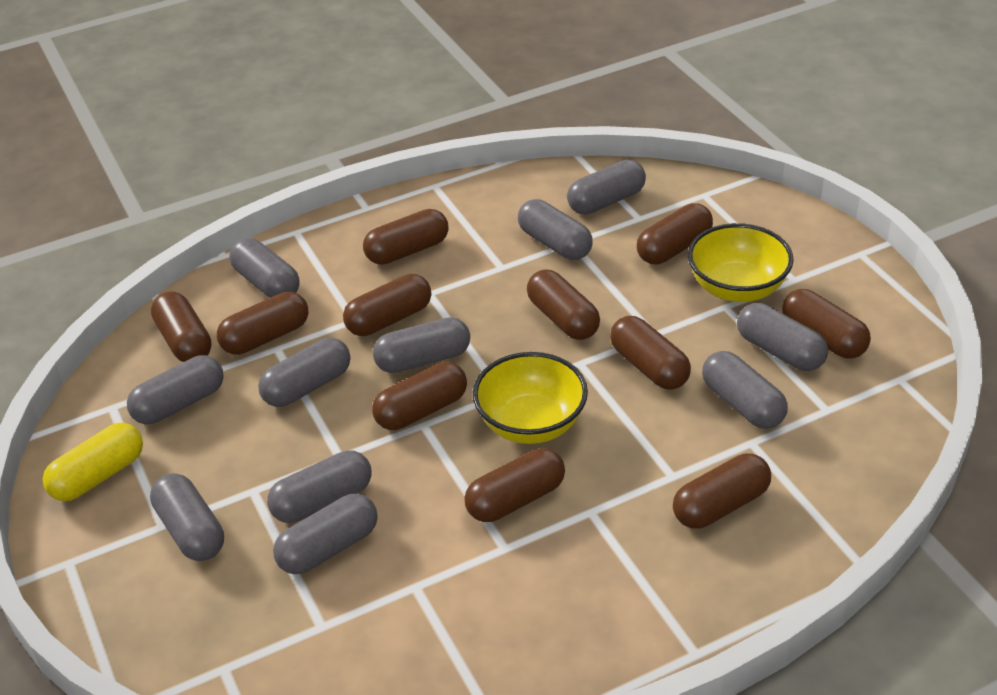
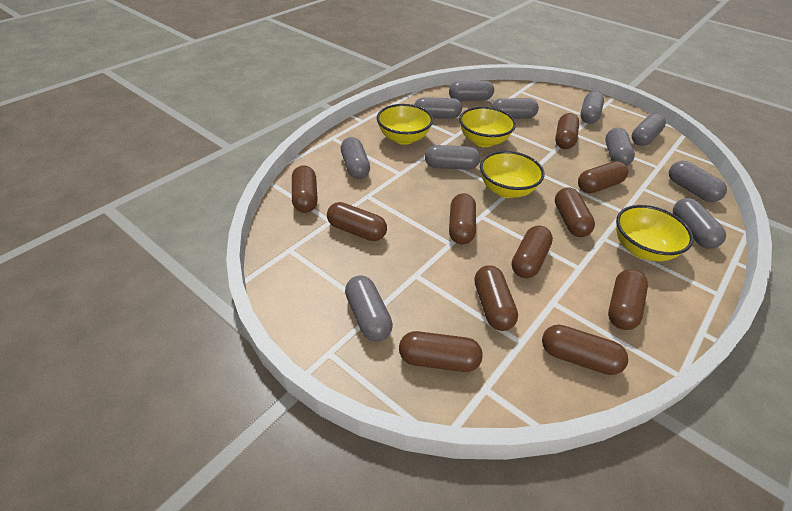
yellow bowl: 2 -> 4
yellow capsule: 1 -> 0

